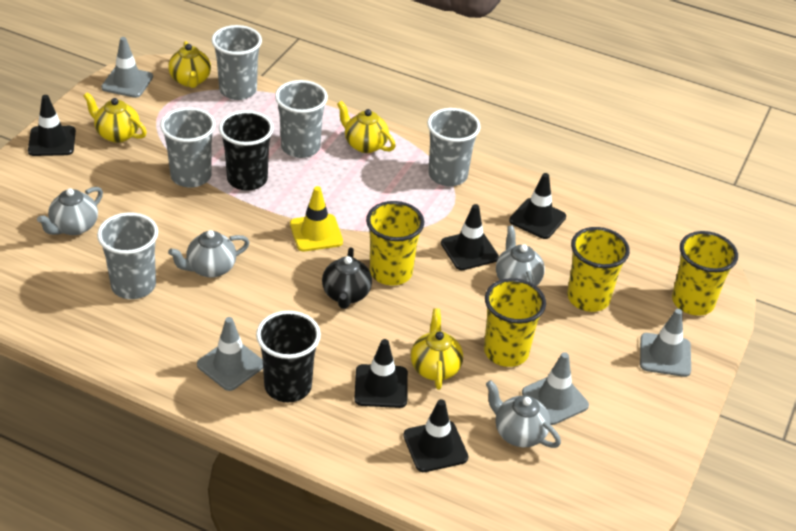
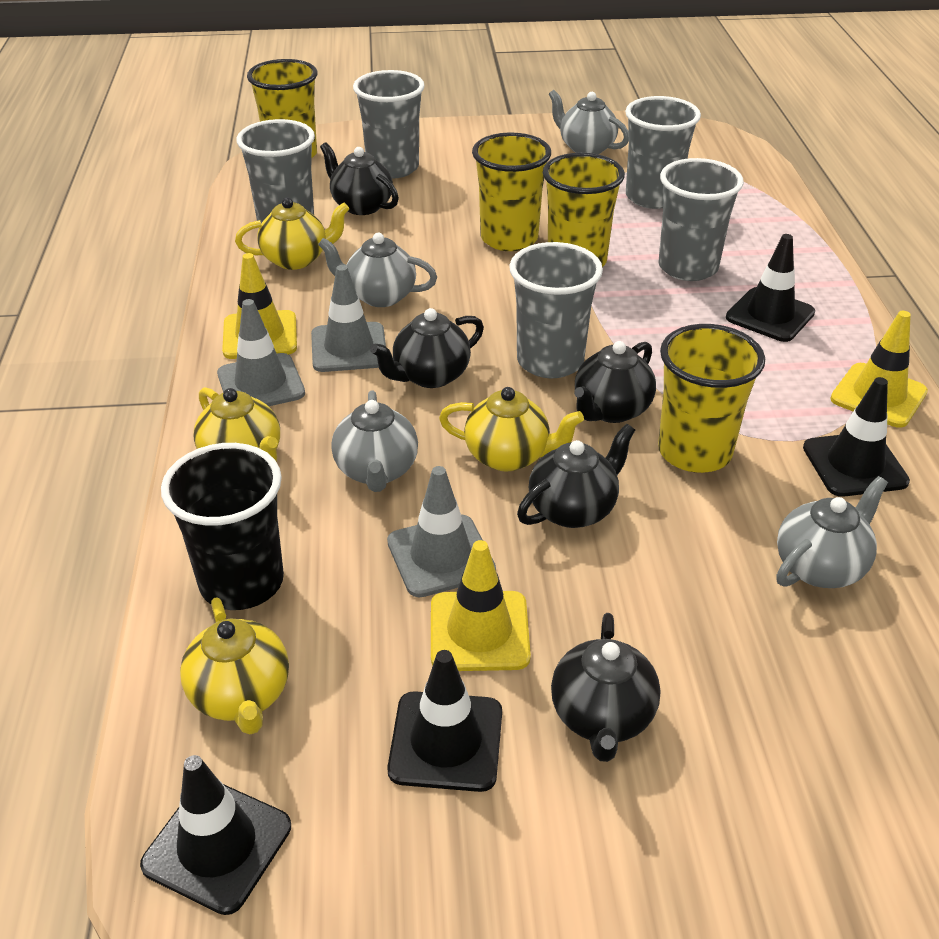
black cup: 2 -> 1
black teapot: 1 -> 5
black traffic cone: 5 -> 4
grey traffic cone: 4 -> 3
yellow traffic cone: 1 -> 3

